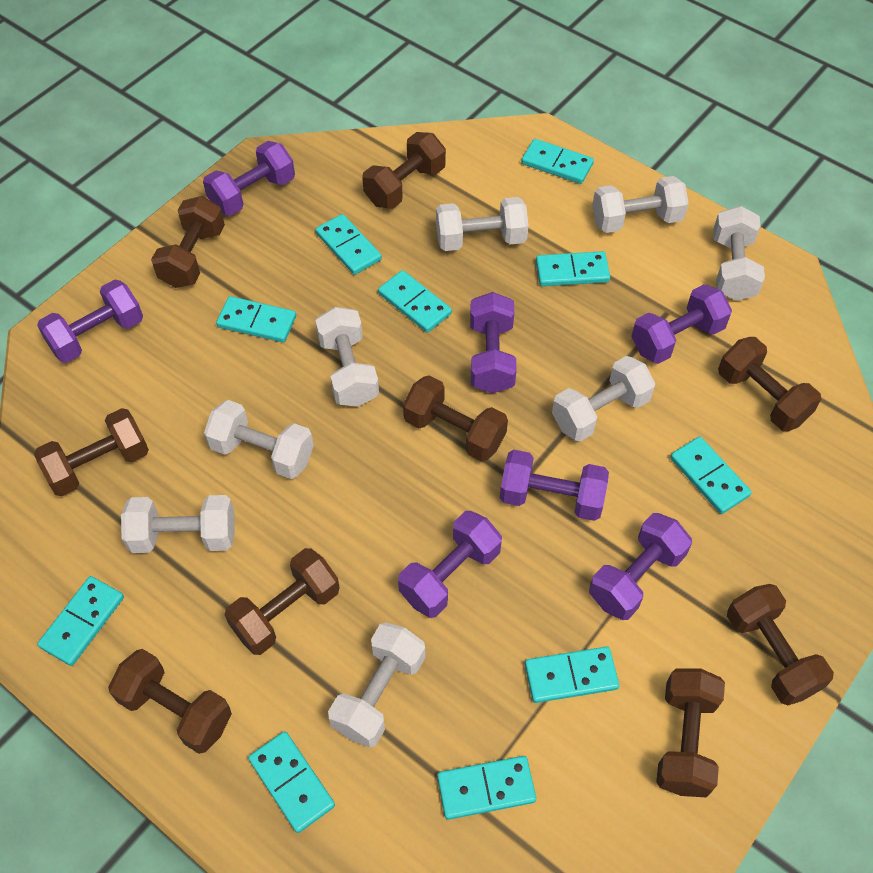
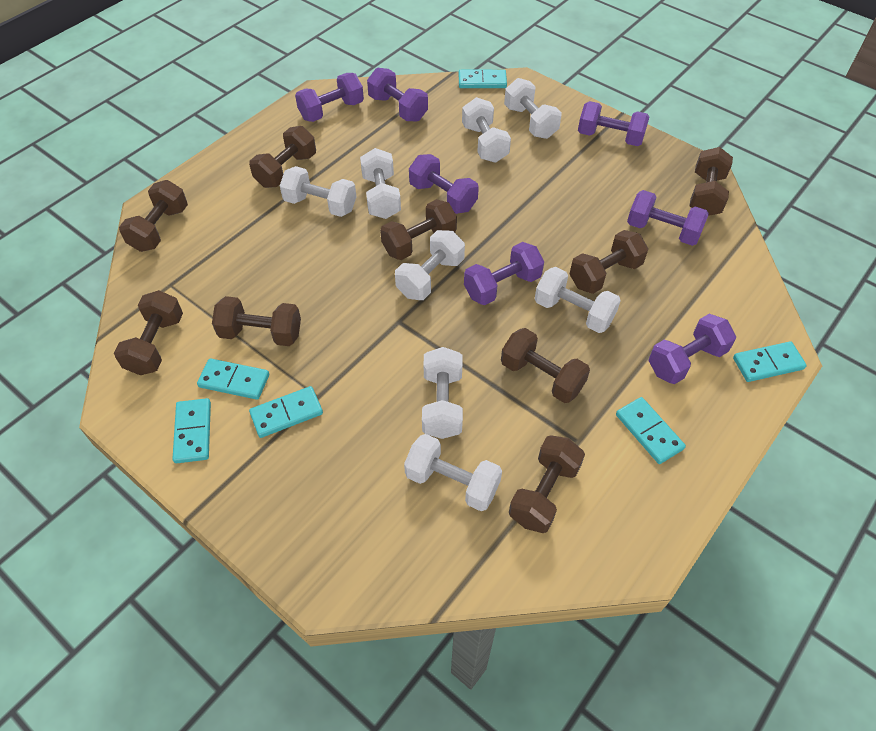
turquoise domino: 10 -> 6

